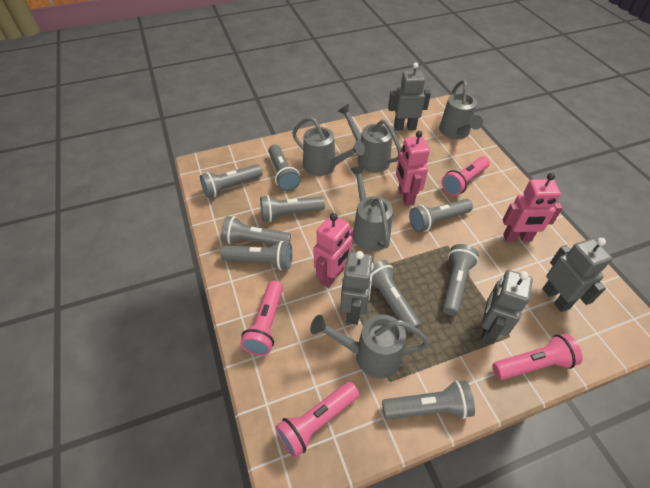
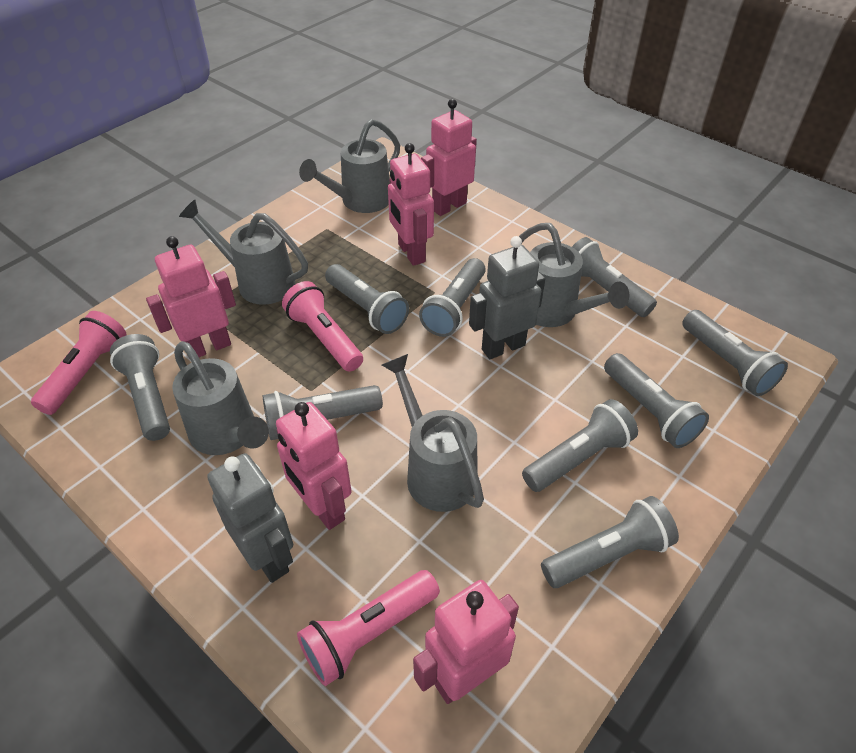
grey robot: 4 -> 2
pink flashlight: 4 -> 3
pink robot: 3 -> 5

